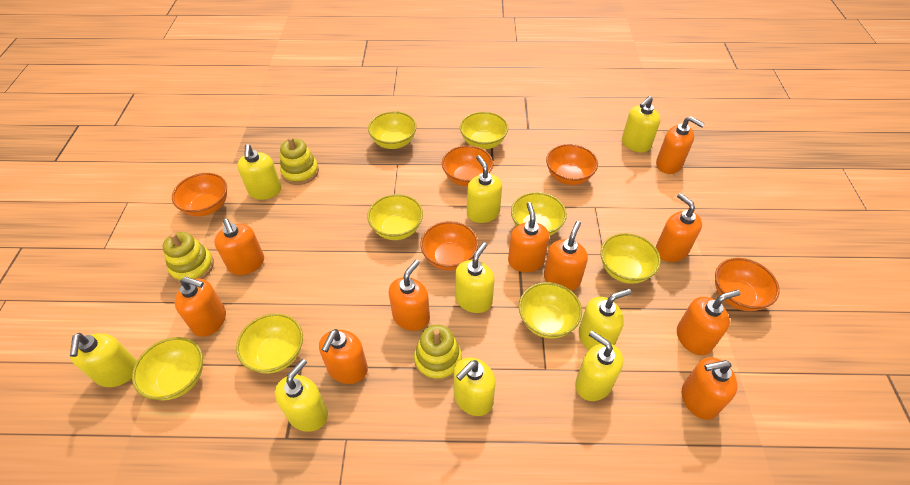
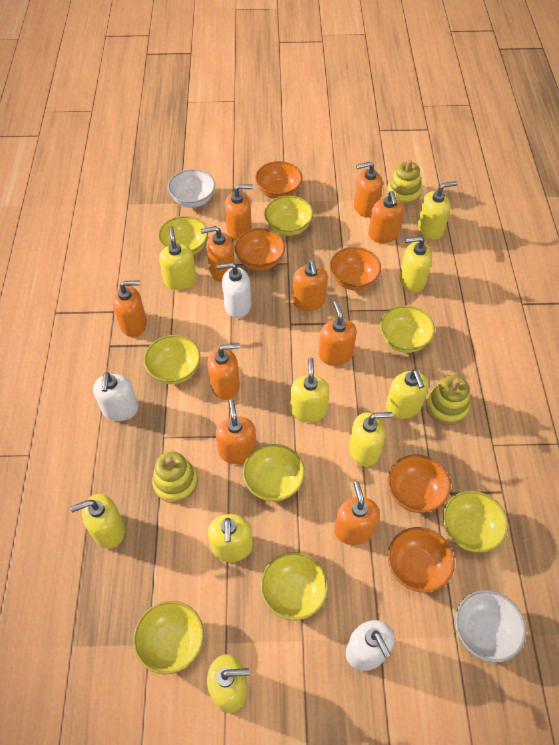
white bowl: 0 -> 2
white soap dispenser: 0 -> 3

